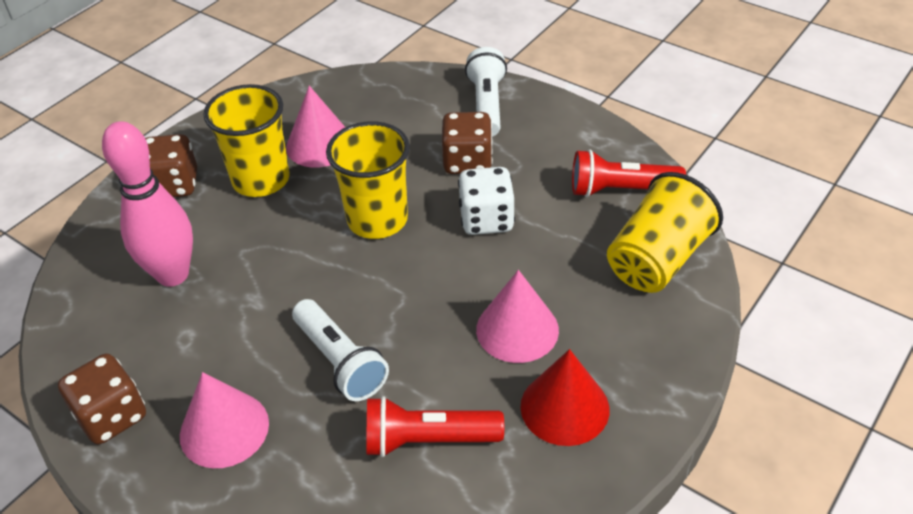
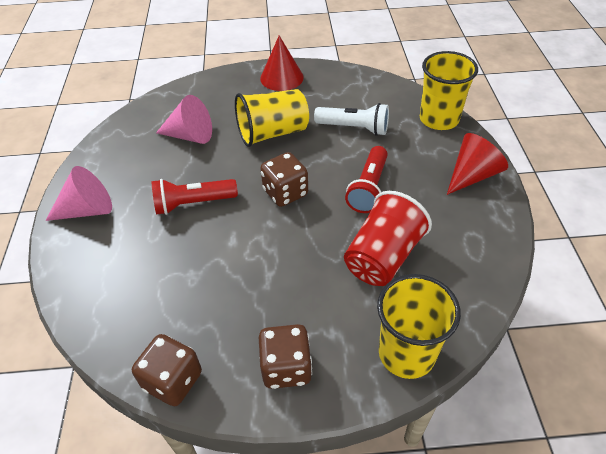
pink bowling pin: 1 -> 0
pink cone: 3 -> 2
red cone: 1 -> 2
red cup: 0 -> 1
white dice: 1 -> 0
white flashlight: 2 -> 1

